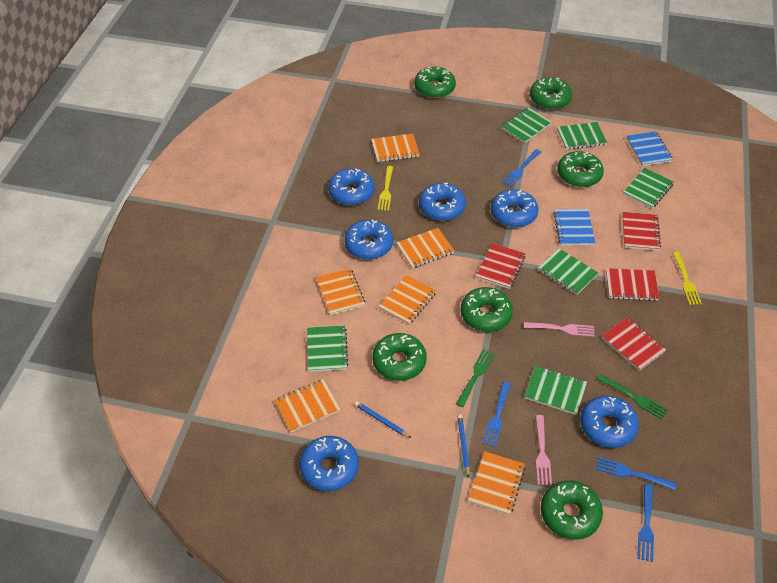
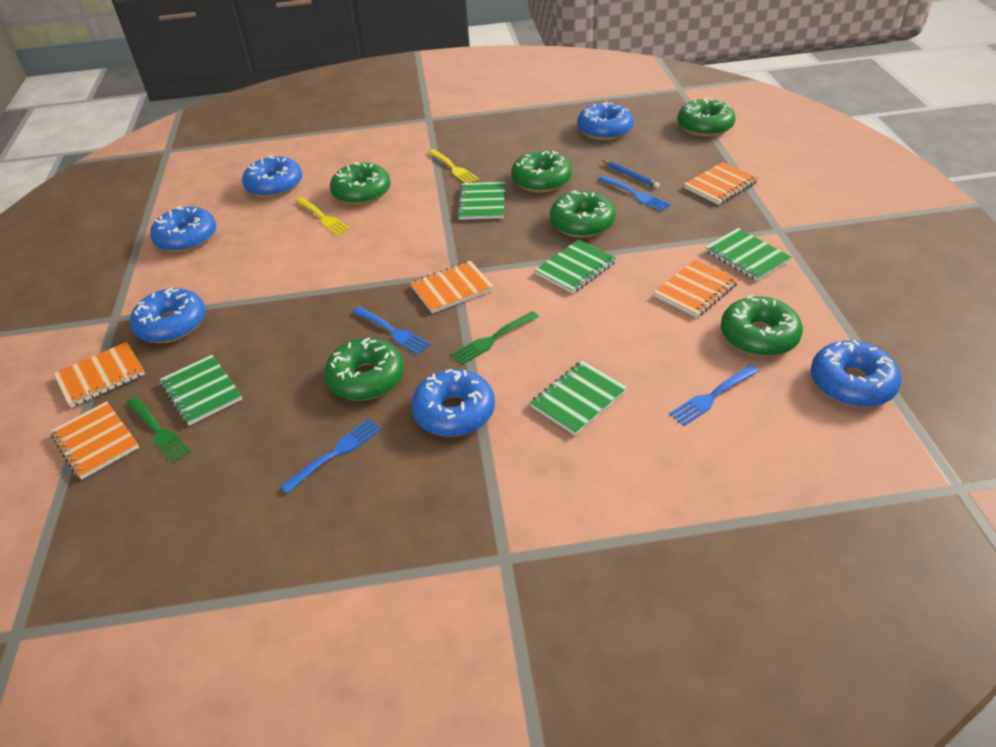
blue notebook: 2 -> 0
blue pencil: 2 -> 1
green notebook: 6 -> 5
orange notebook: 6 -> 5
pink fork: 2 -> 0
red notebook: 4 -> 0

